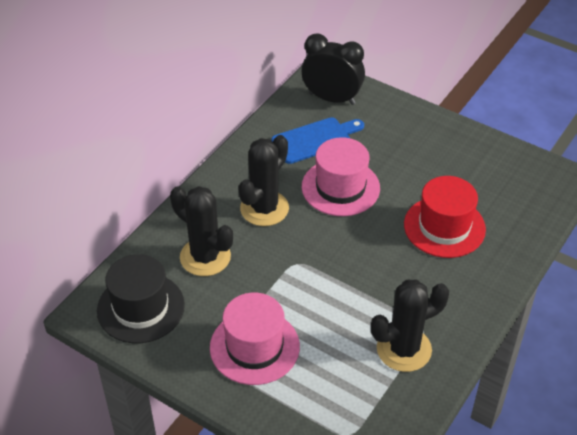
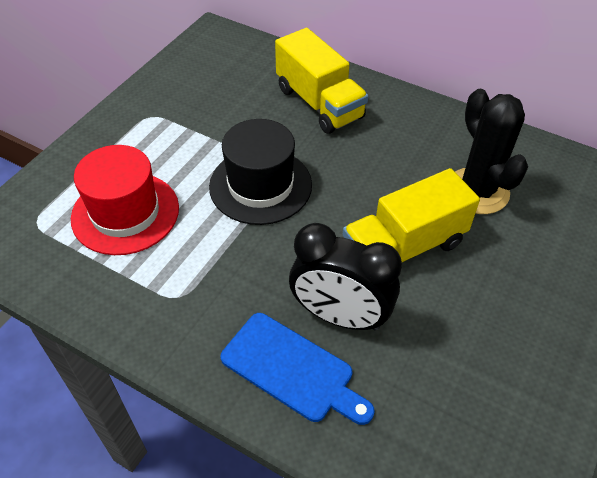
black cactus: 3 -> 1
pink hat: 2 -> 0
yellow truck: 0 -> 2

